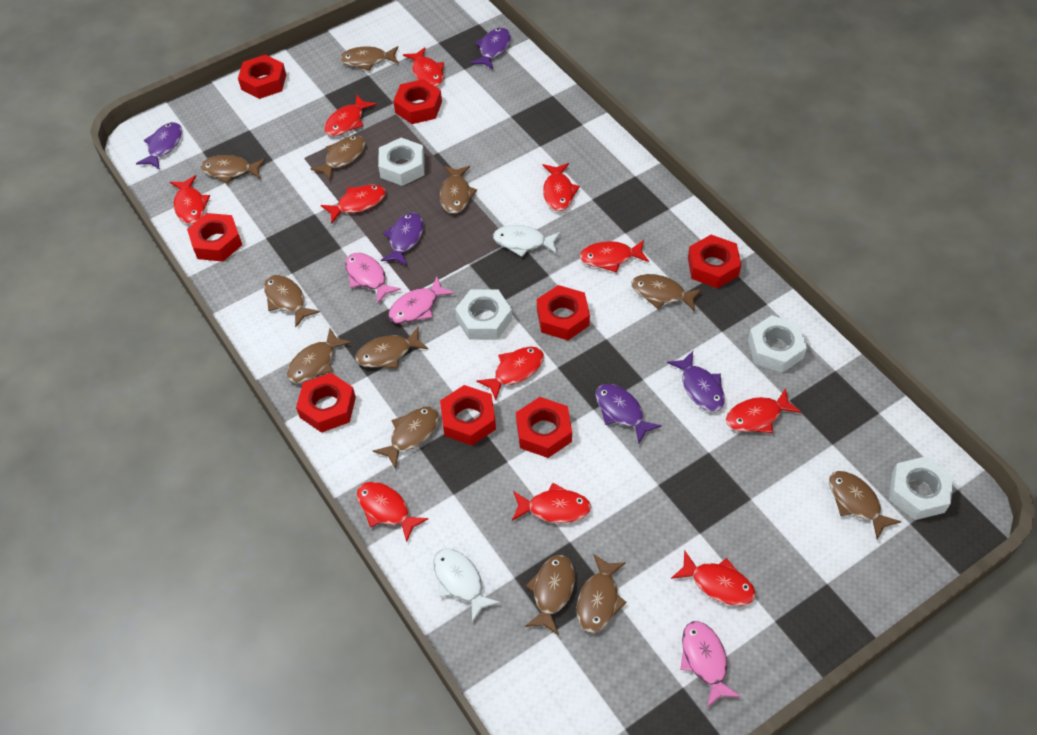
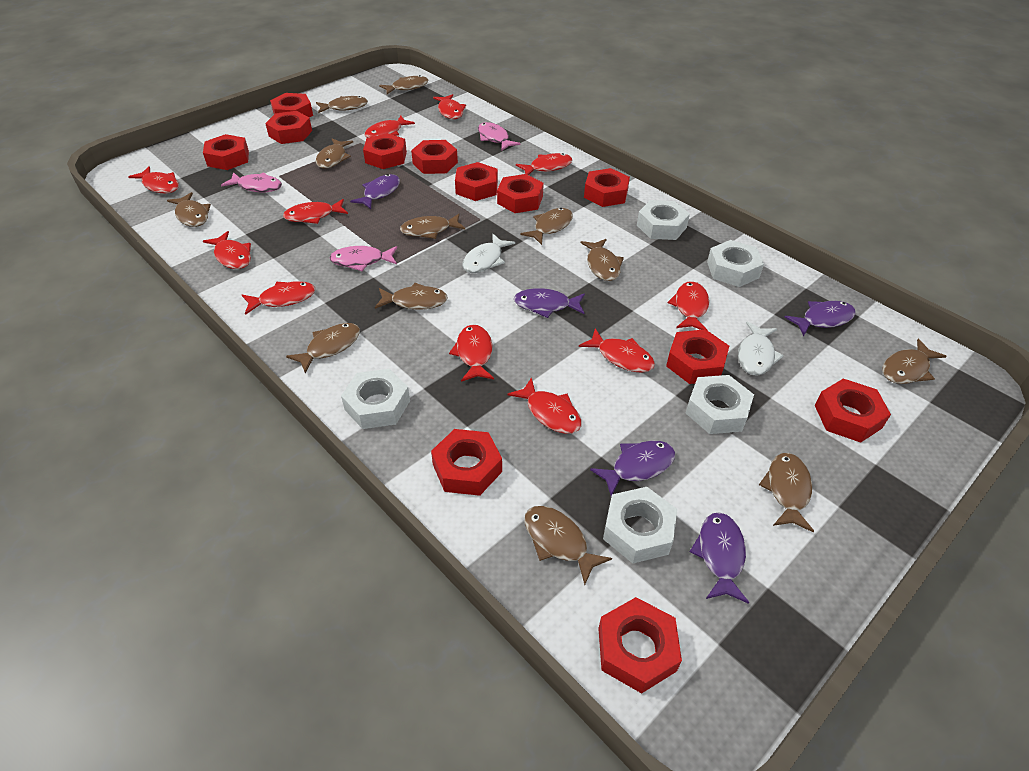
red nut: 8 -> 12
white nut: 4 -> 5

